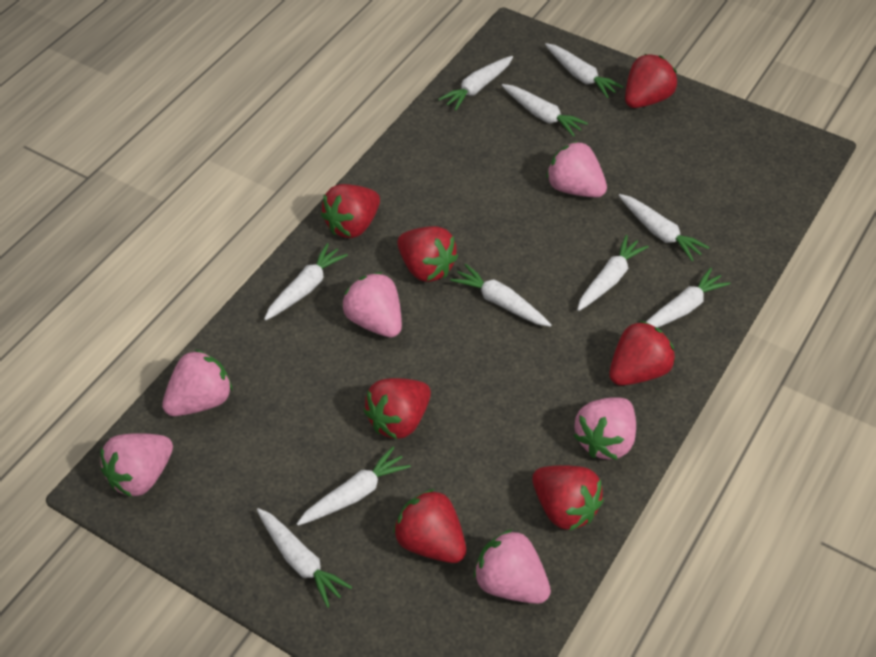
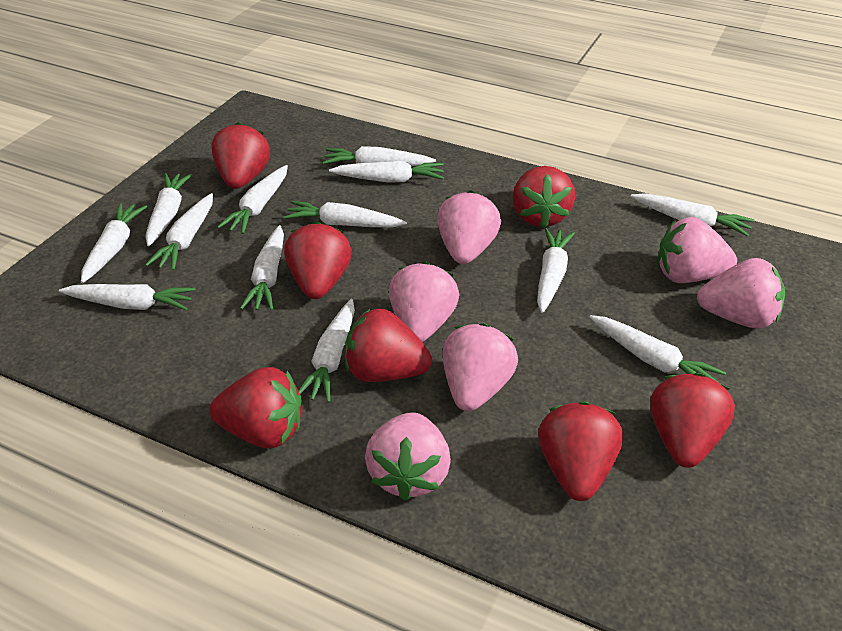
white carrot: 10 -> 13

